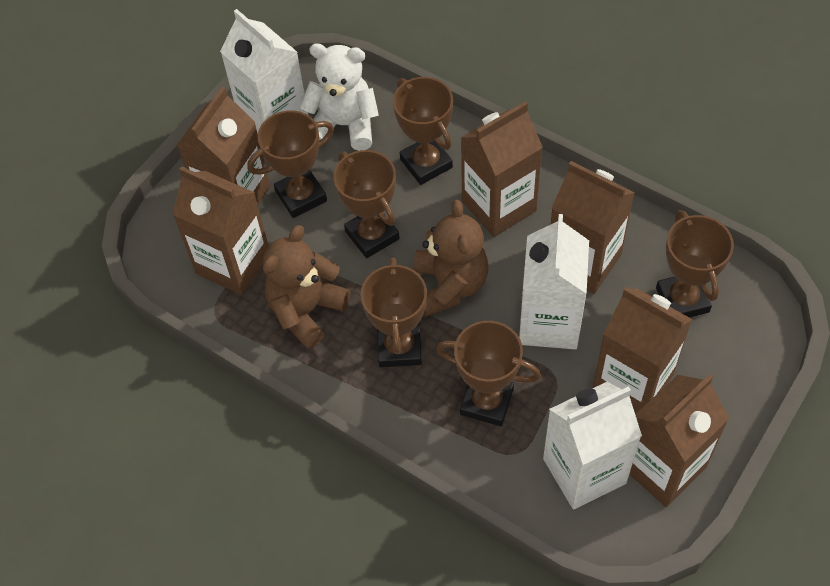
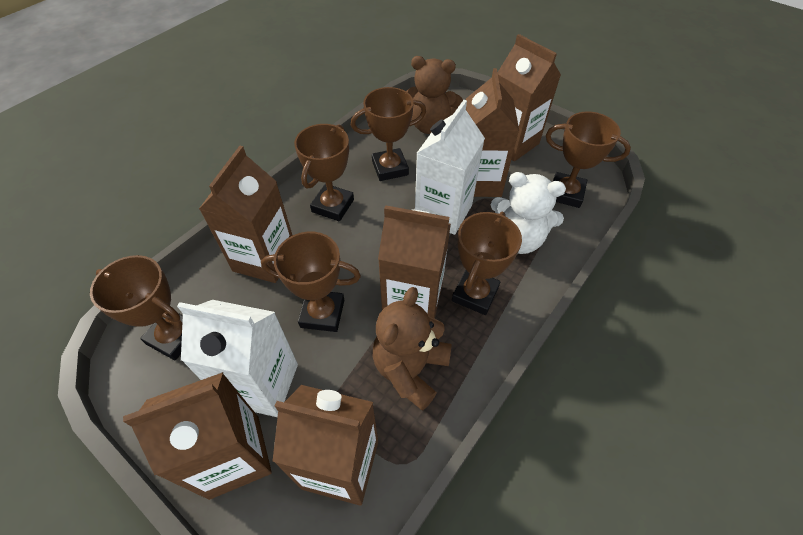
white carton: 3 -> 2

